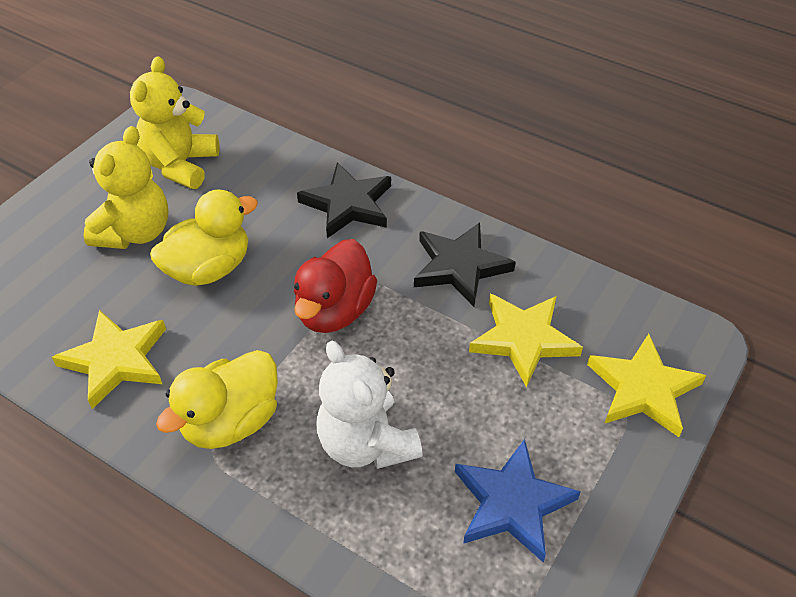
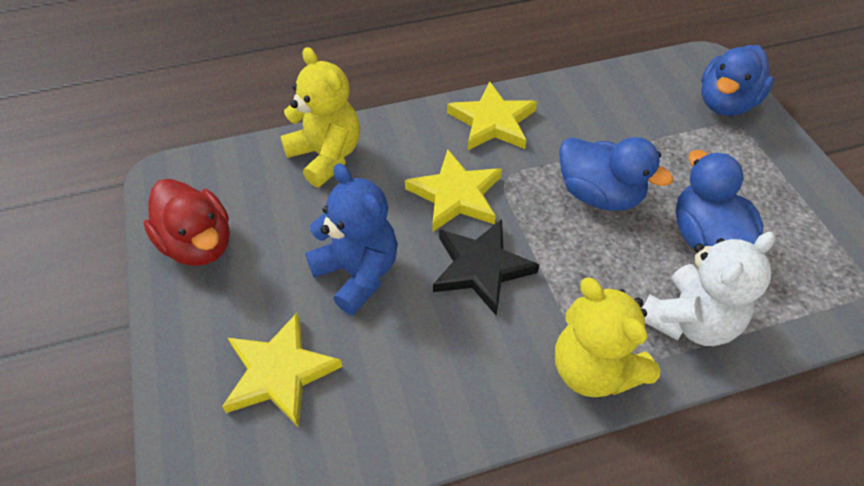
black star: 2 -> 1
blue duck: 0 -> 3
blue star: 1 -> 0
blue teddy bear: 0 -> 1
yellow duck: 2 -> 0

